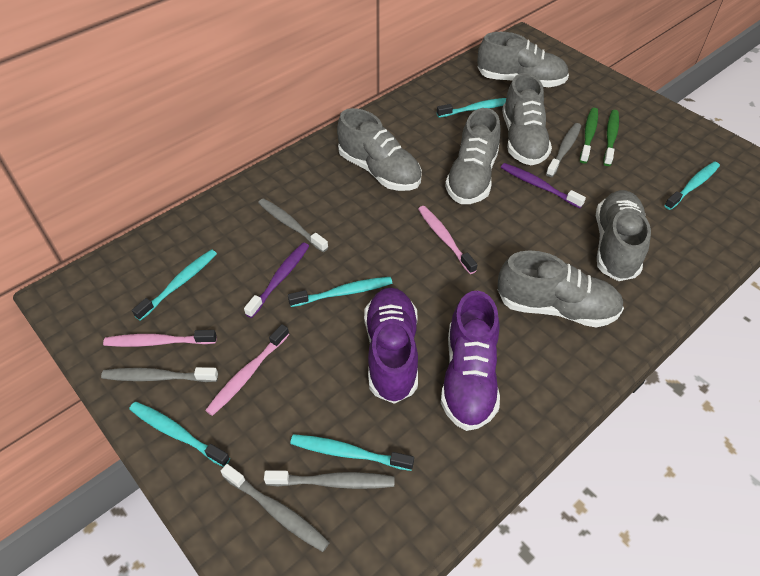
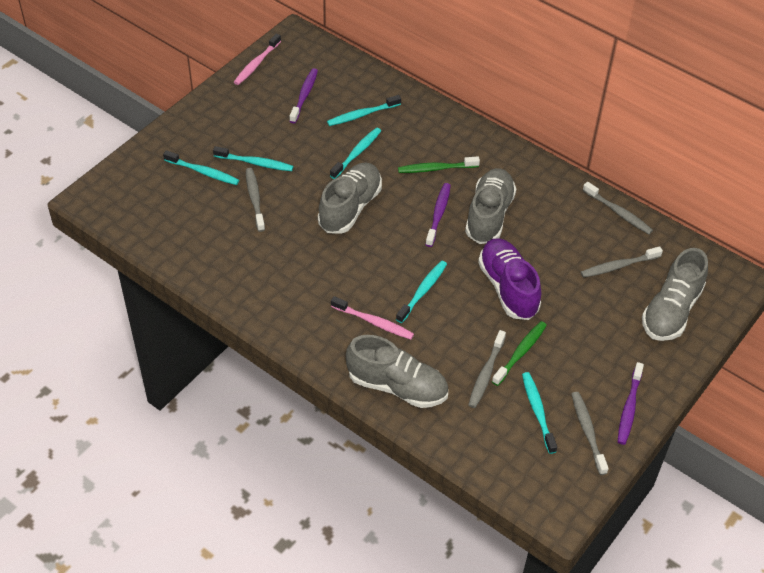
grey shoe: 6 -> 4
pink toothbrush: 3 -> 2
purple shoe: 2 -> 1
purple toothbrush: 2 -> 3

